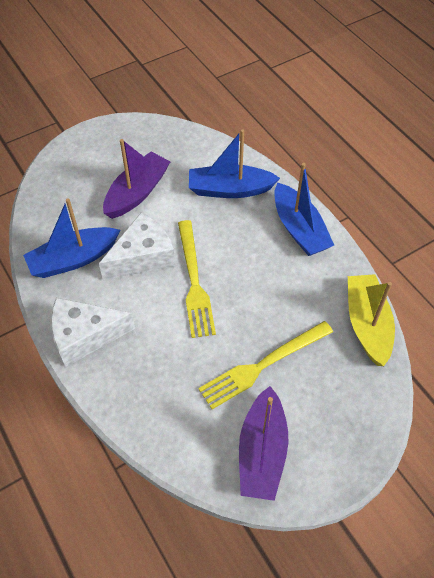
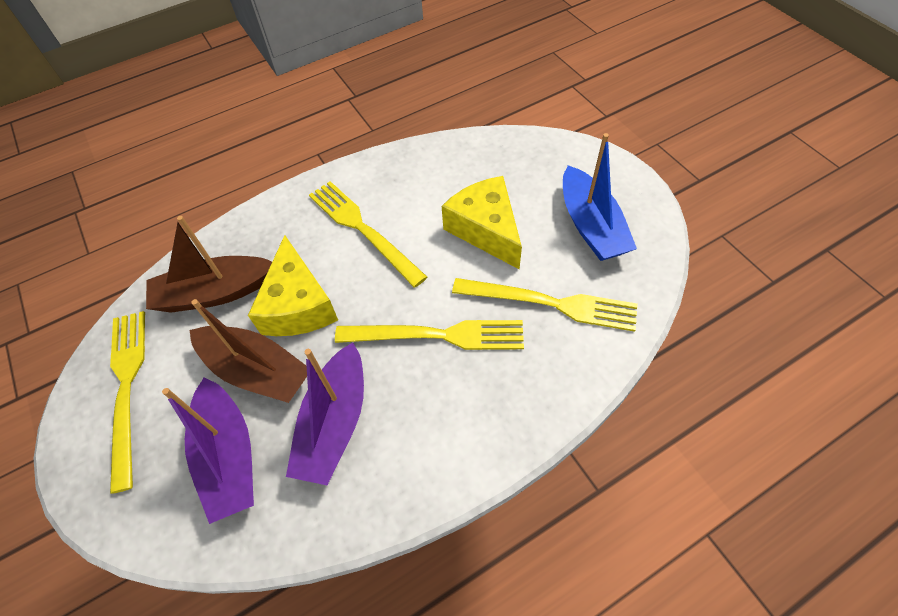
blue boat: 3 -> 1
brown boat: 0 -> 2
white cheese: 2 -> 0
yellow boat: 1 -> 0
yellow cheese: 0 -> 2
yellow fork: 2 -> 4

